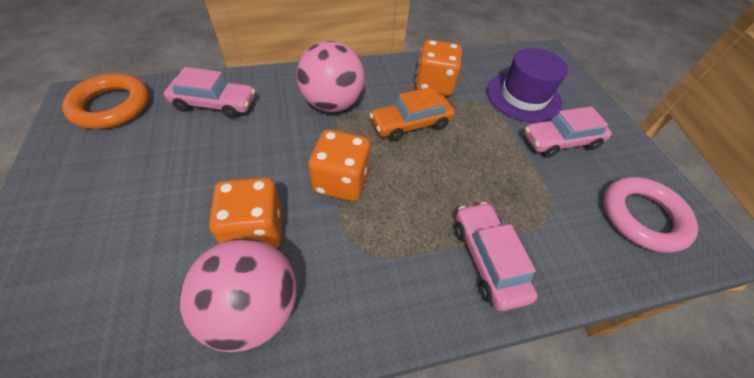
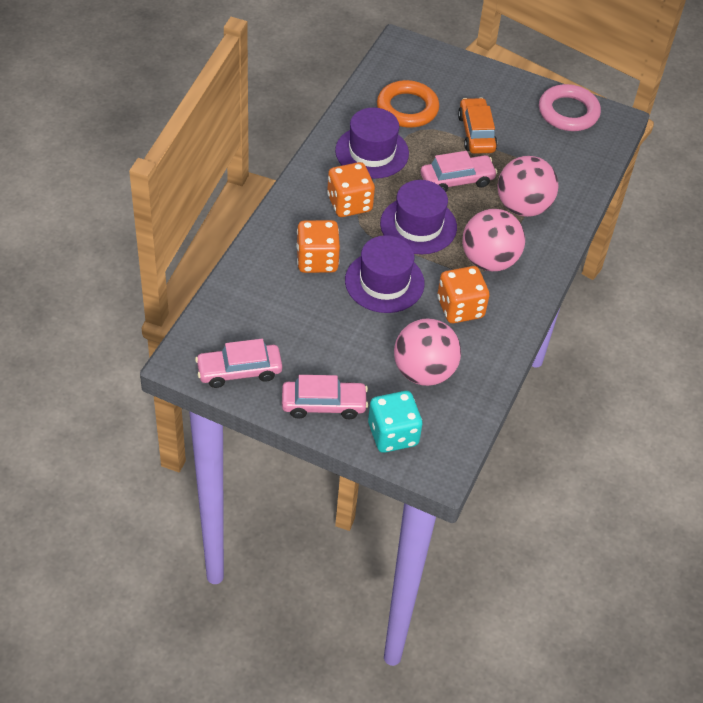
pink ball: 2 -> 3
purple hat: 1 -> 3
turquoise dice: 0 -> 1

